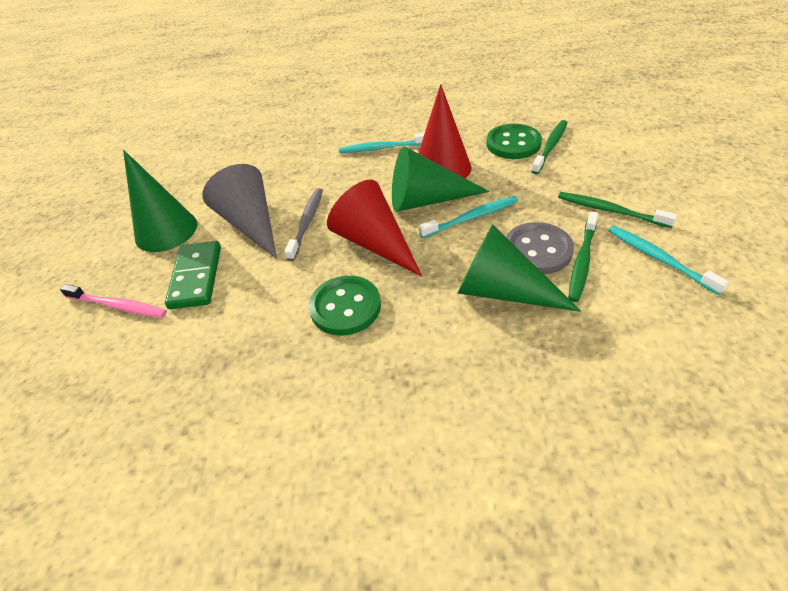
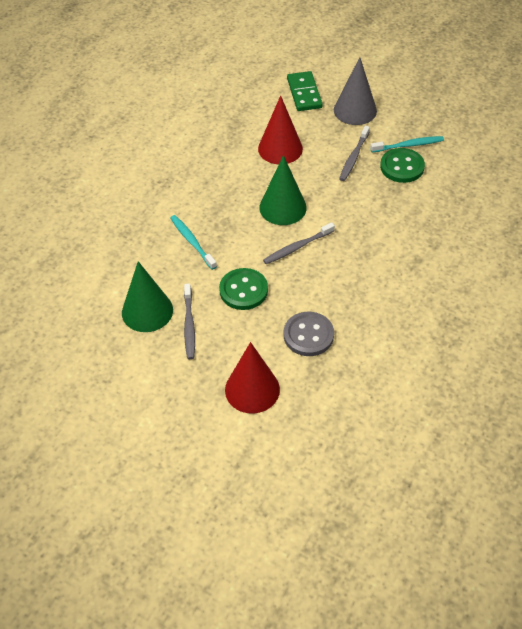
green cone: 3 -> 2
green toothbrush: 3 -> 0
grey toothbrush: 1 -> 3
pink toothbrush: 1 -> 0
turquoise toothbrush: 3 -> 2

